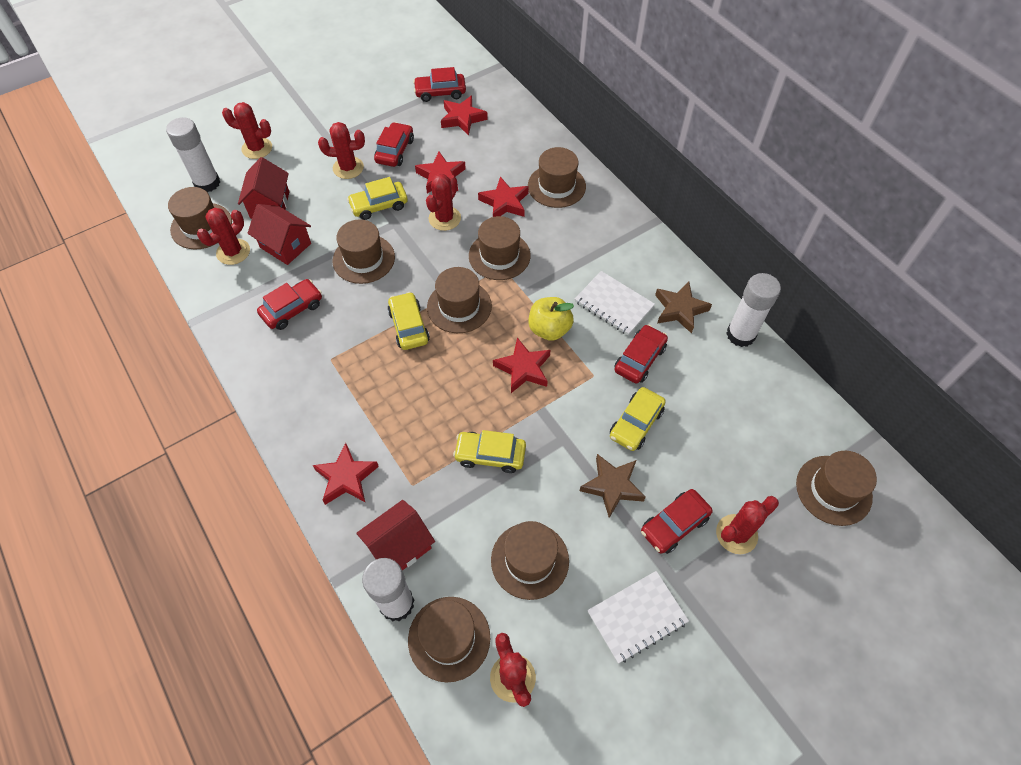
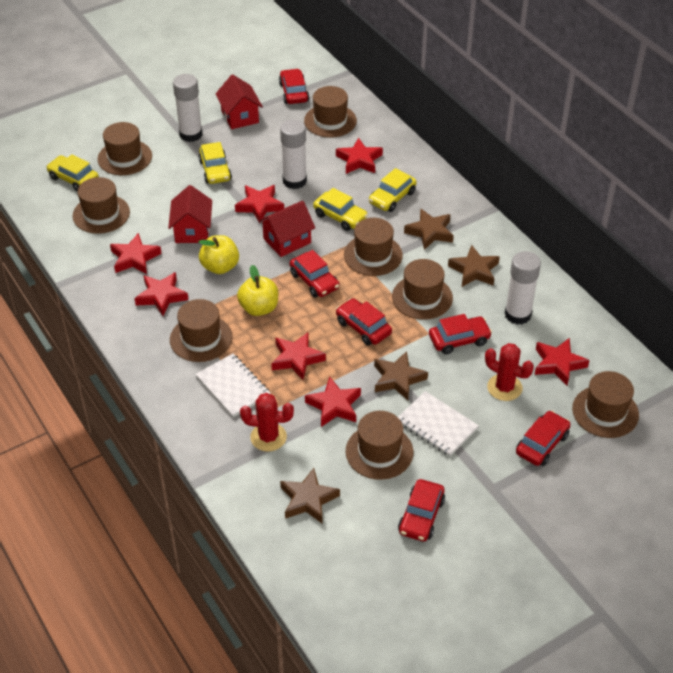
brown star: 2 -> 4
red cactus: 6 -> 2
red car: 5 -> 6
red star: 5 -> 7
yellow apple: 1 -> 2

